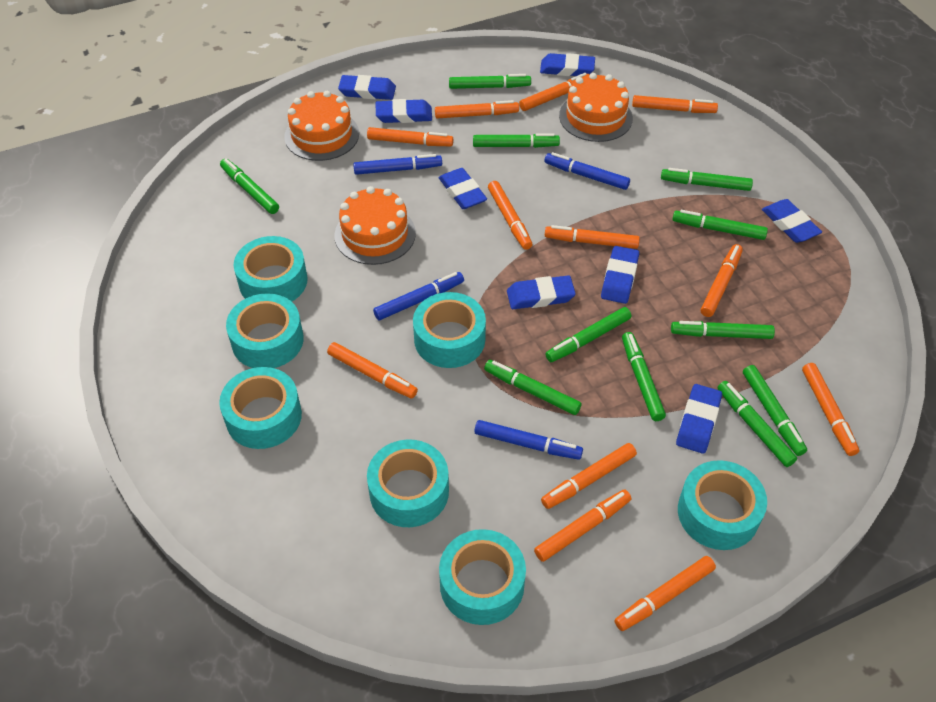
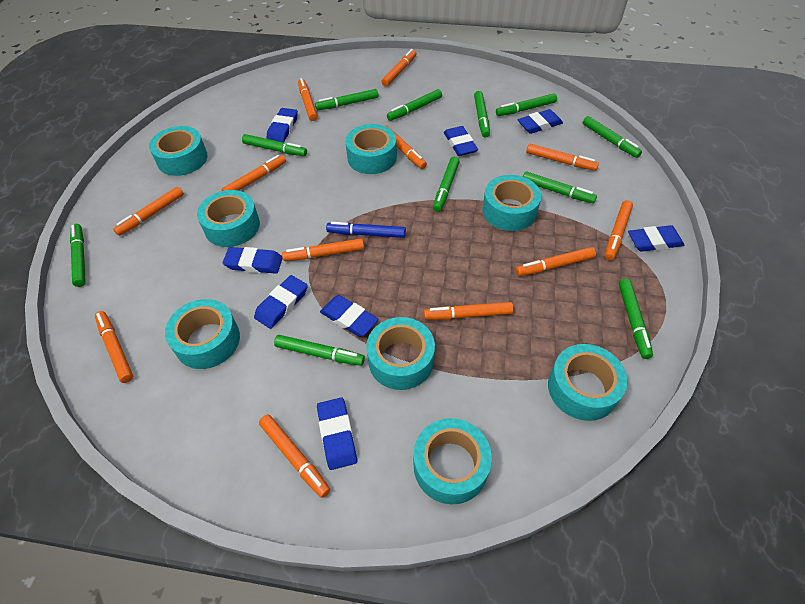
blue marker: 4 -> 1
orange cake: 3 -> 0
turquoise tape: 7 -> 8

